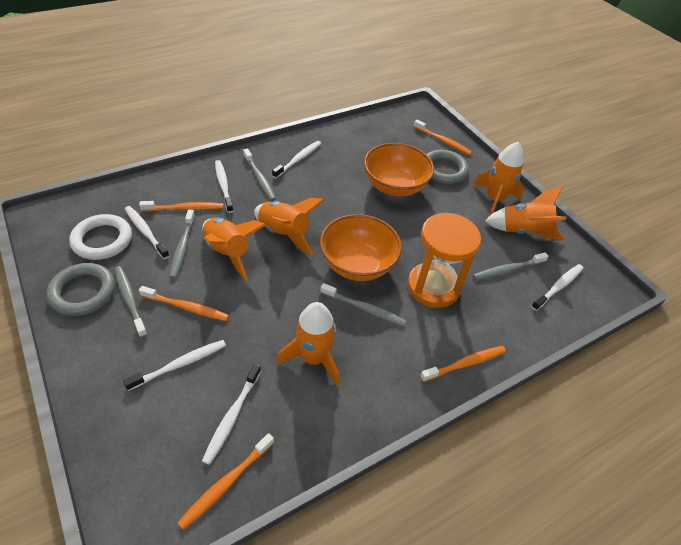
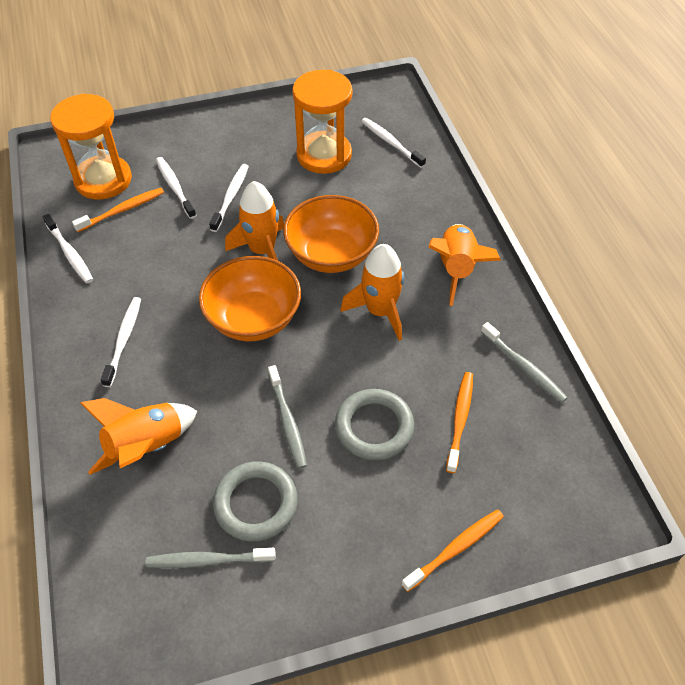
grey toothbrush: 5 -> 3
orange hourglass: 1 -> 2
orange rocket: 5 -> 4
orange toothbrush: 5 -> 3
white ring: 1 -> 0
white toothbrush: 6 -> 5

